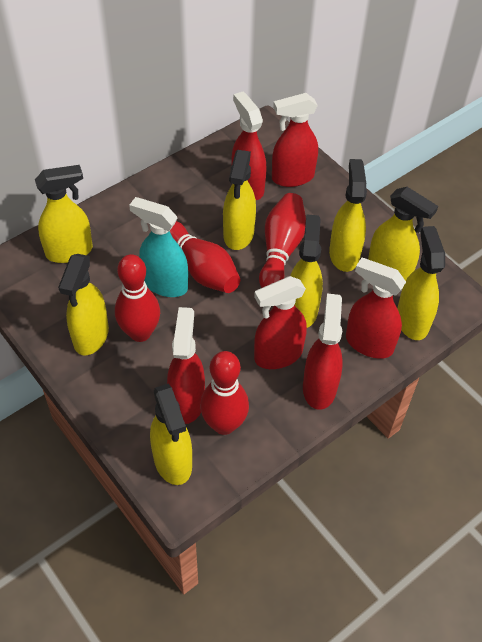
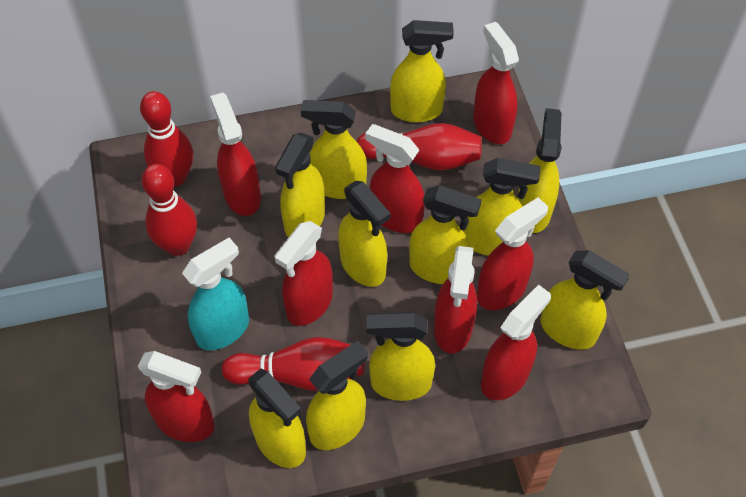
red spray bottle: 6 -> 8
yellow spray bottle: 8 -> 11

